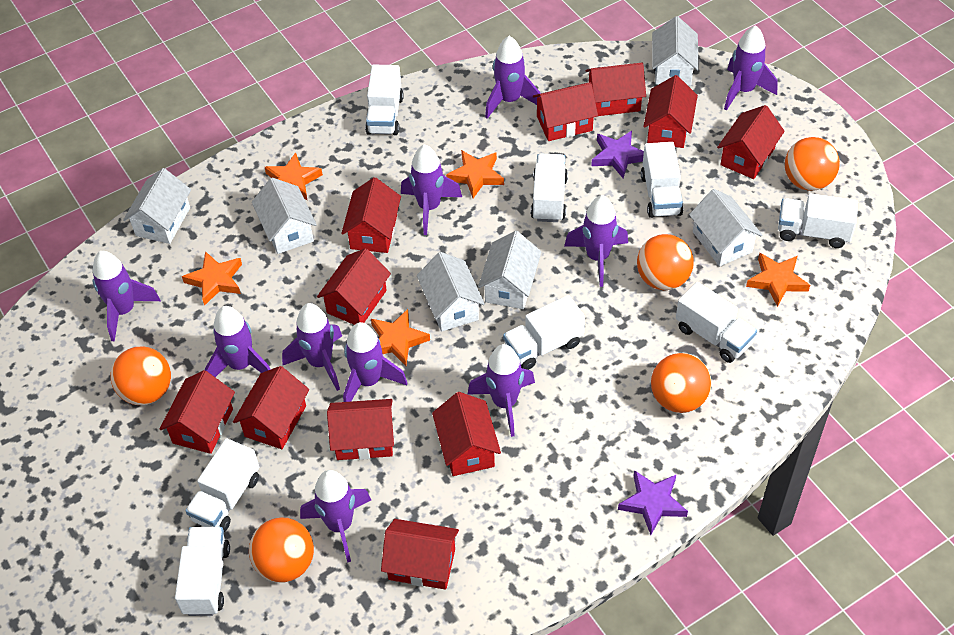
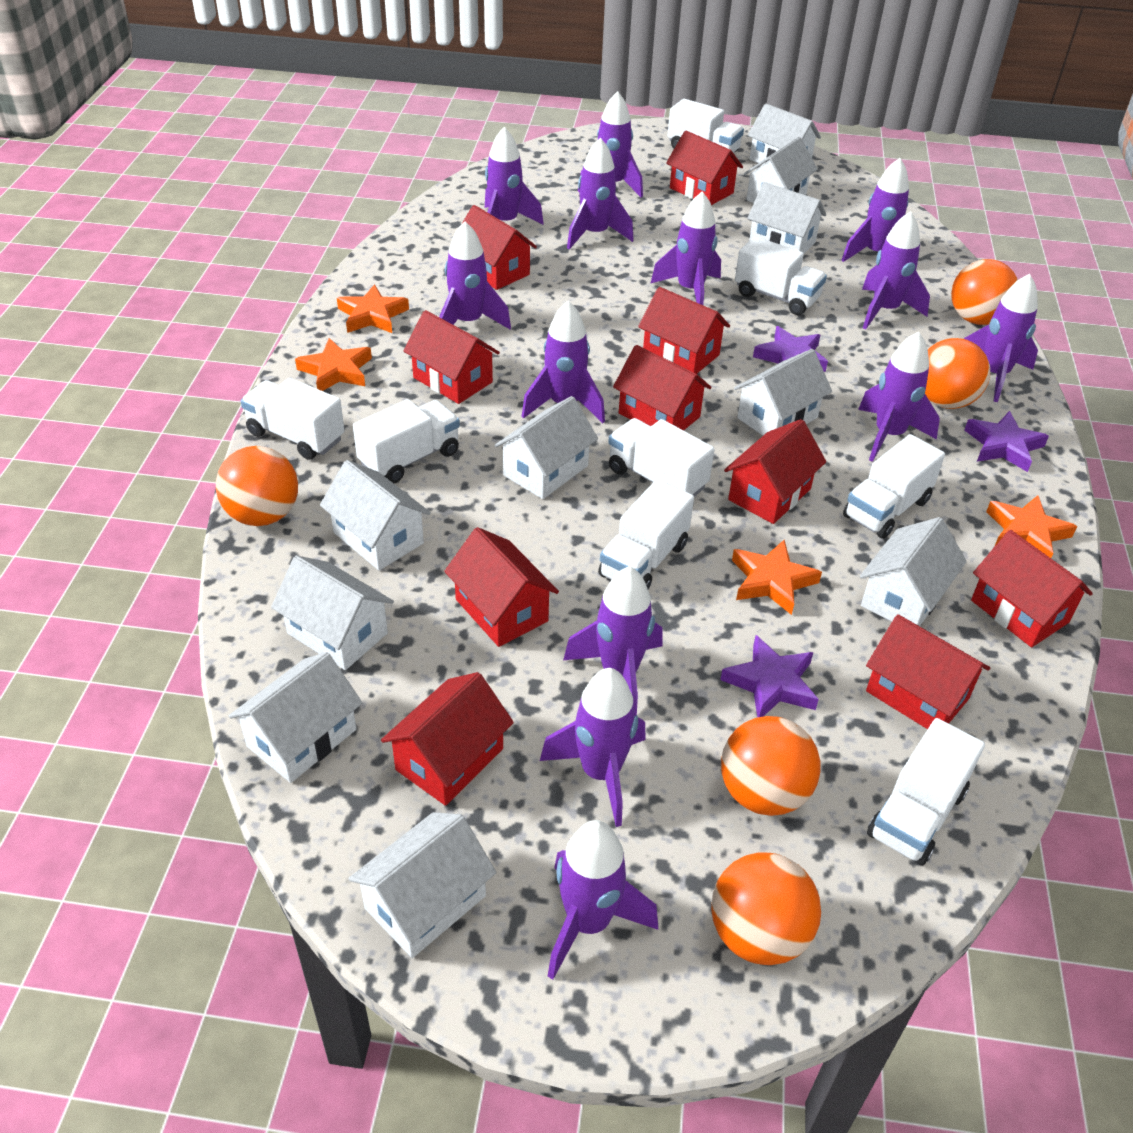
orange star: 5 -> 4
purple rocket: 10 -> 13
purple star: 2 -> 3
red house: 11 -> 10
white house: 6 -> 10

